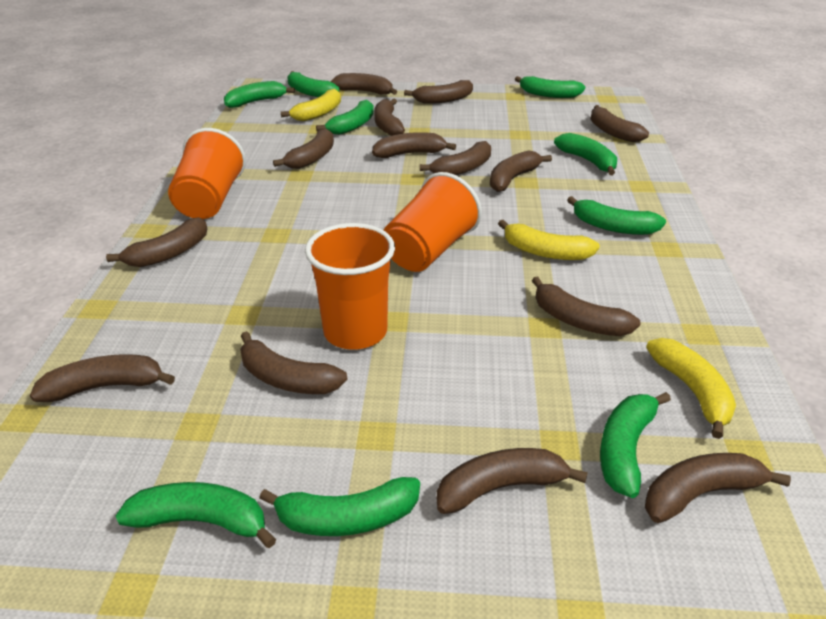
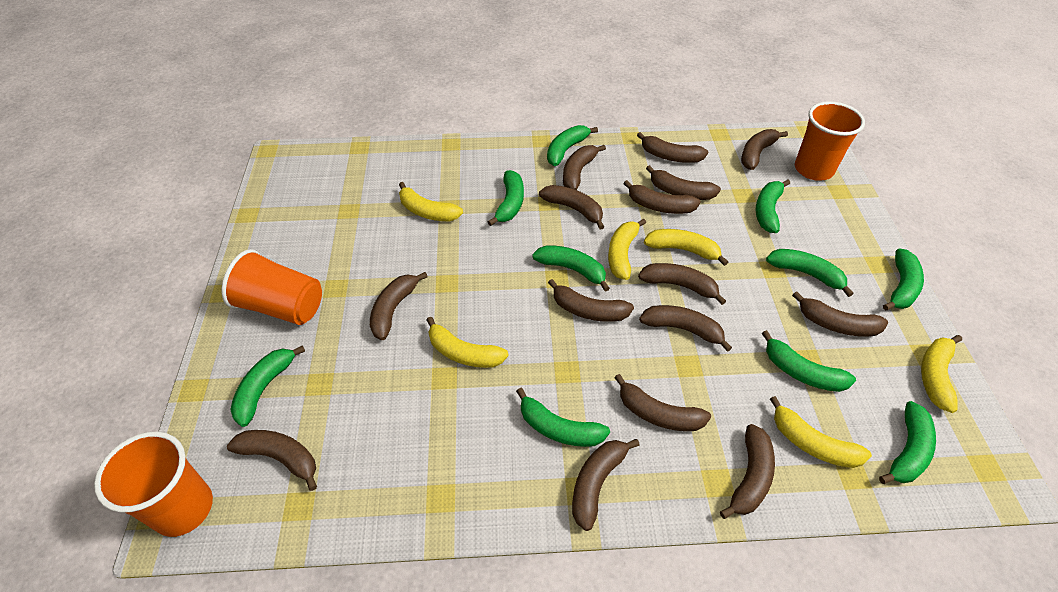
brown banana: 14 -> 15
green banana: 9 -> 10
yellow banana: 3 -> 6

